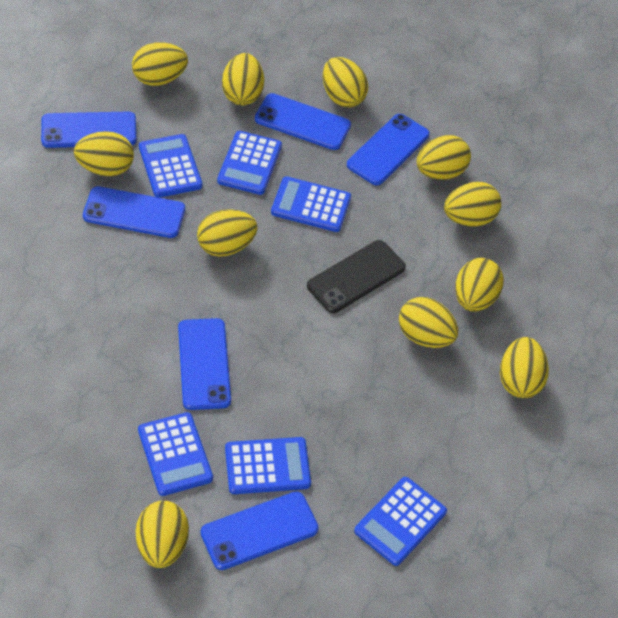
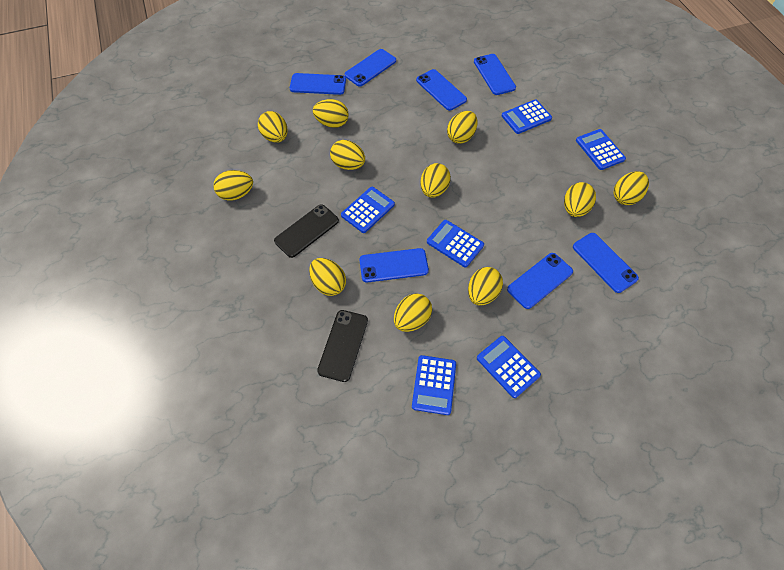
black phone: 1 -> 2
blue phone: 6 -> 7

